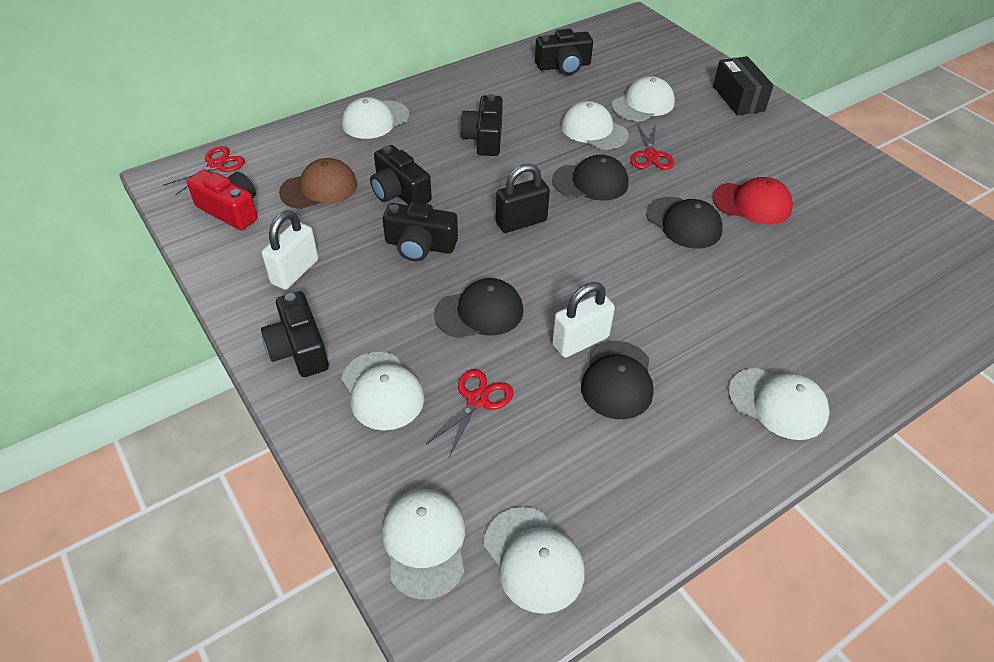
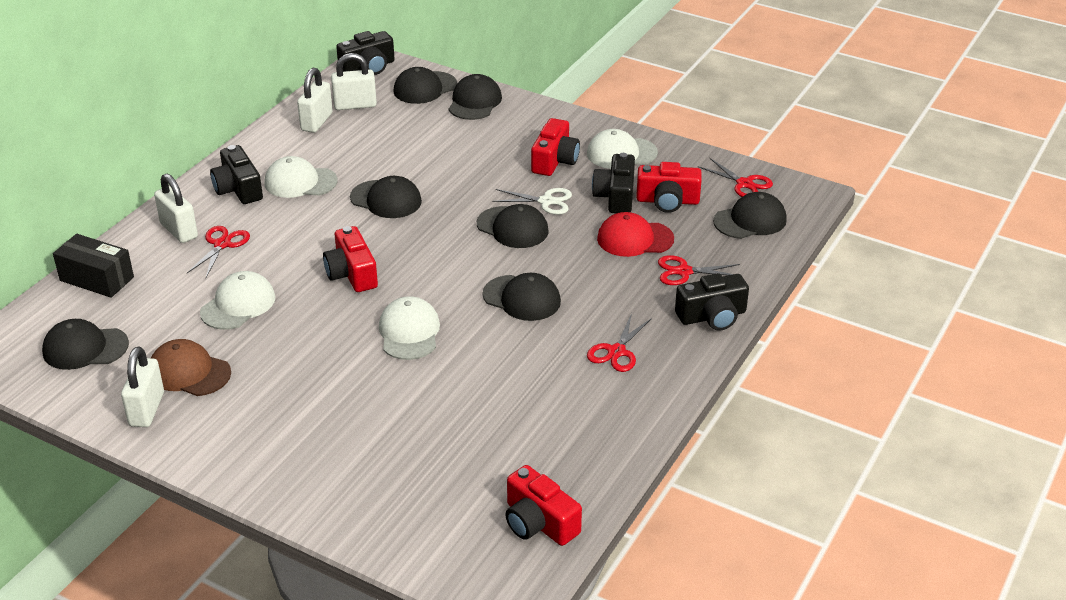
black camera: 5 -> 4
black cap: 4 -> 7
black padlock: 1 -> 0
red camera: 1 -> 4
red scissors: 3 -> 4
white cap: 7 -> 4
white padlock: 2 -> 4
white scissors: 0 -> 1

